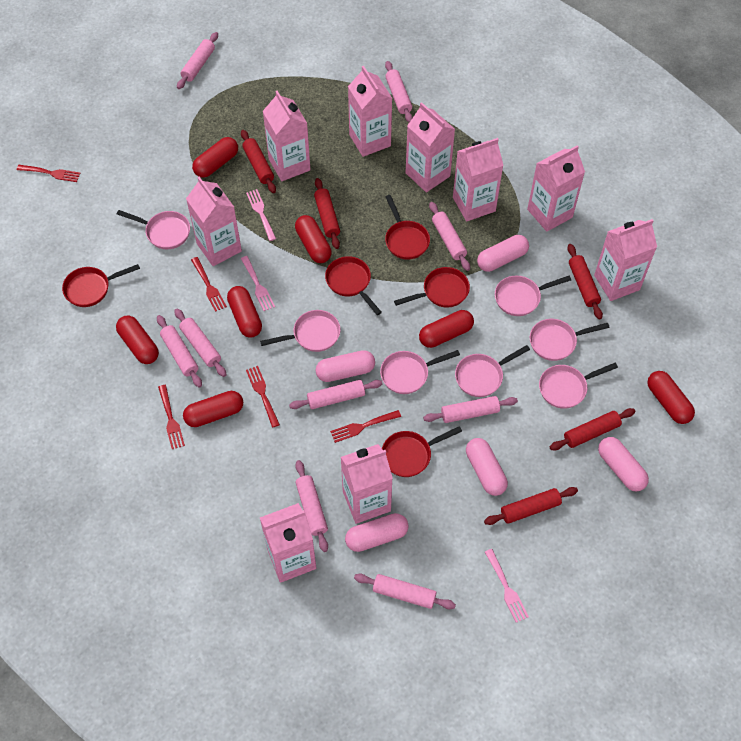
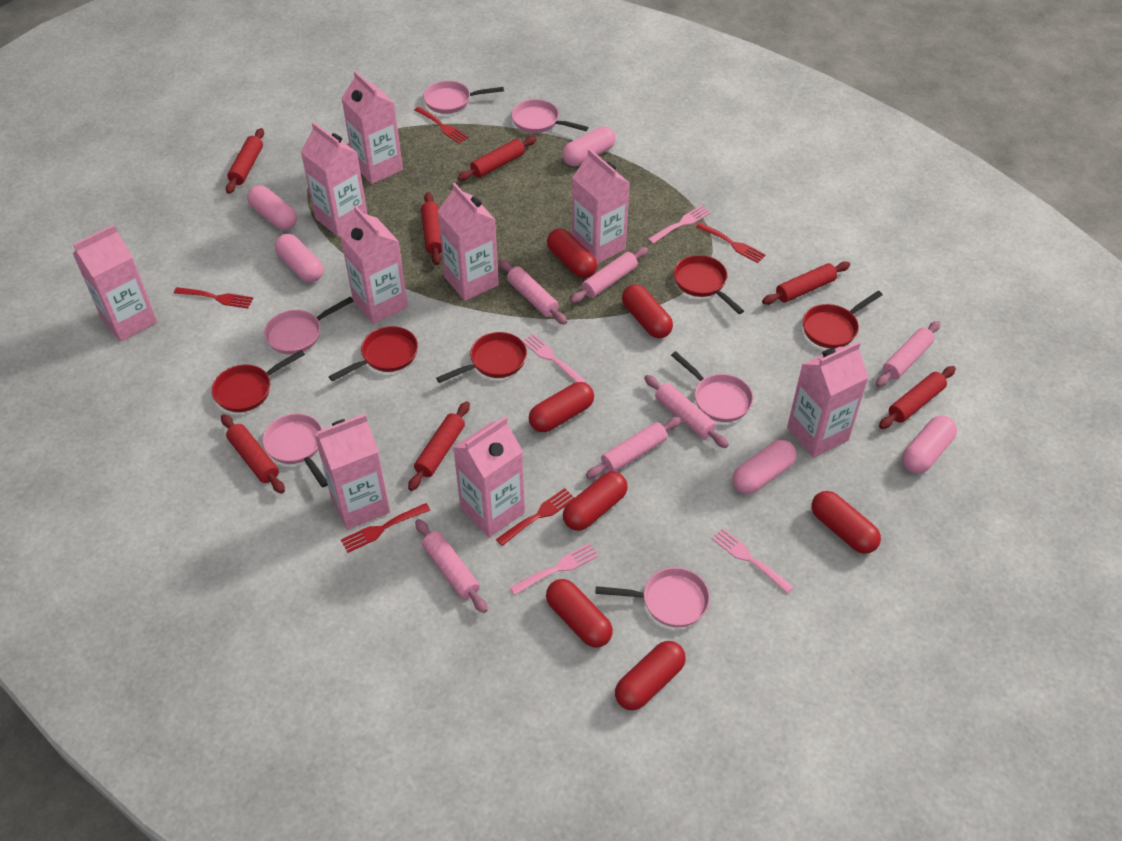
pink fork: 3 -> 4
pink pan: 7 -> 6
pink rolling pin: 9 -> 6
red rolling pin: 5 -> 7

